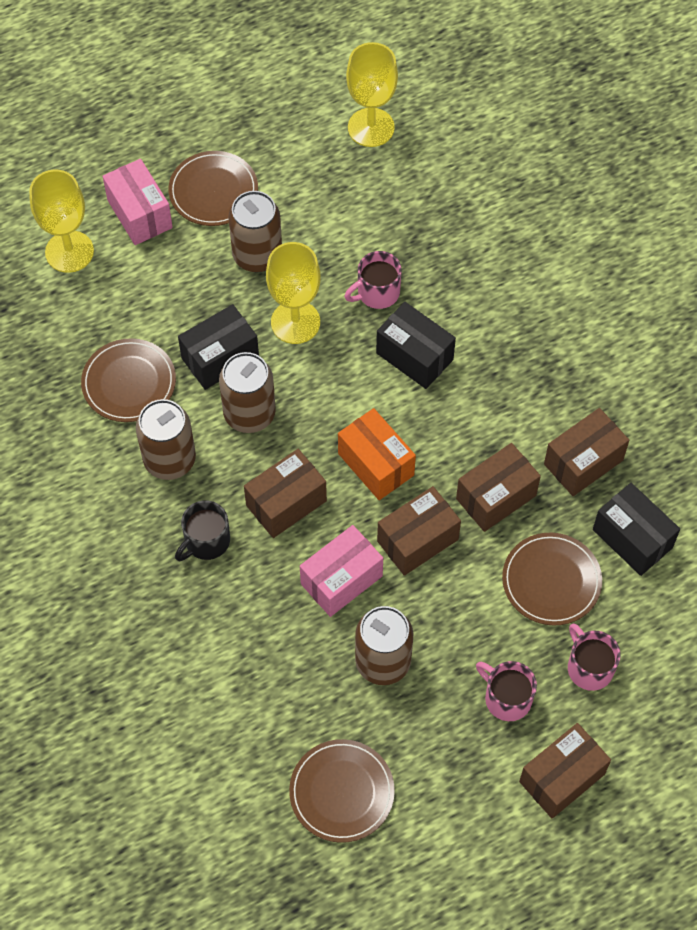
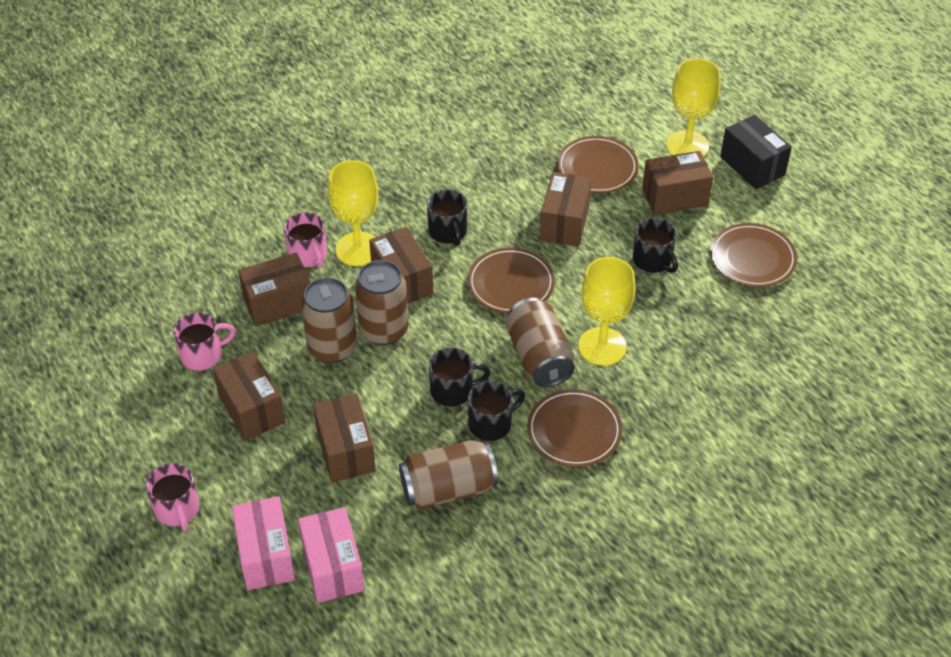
black box: 3 -> 1
black mug: 1 -> 4
brown box: 5 -> 6
orange box: 1 -> 0

